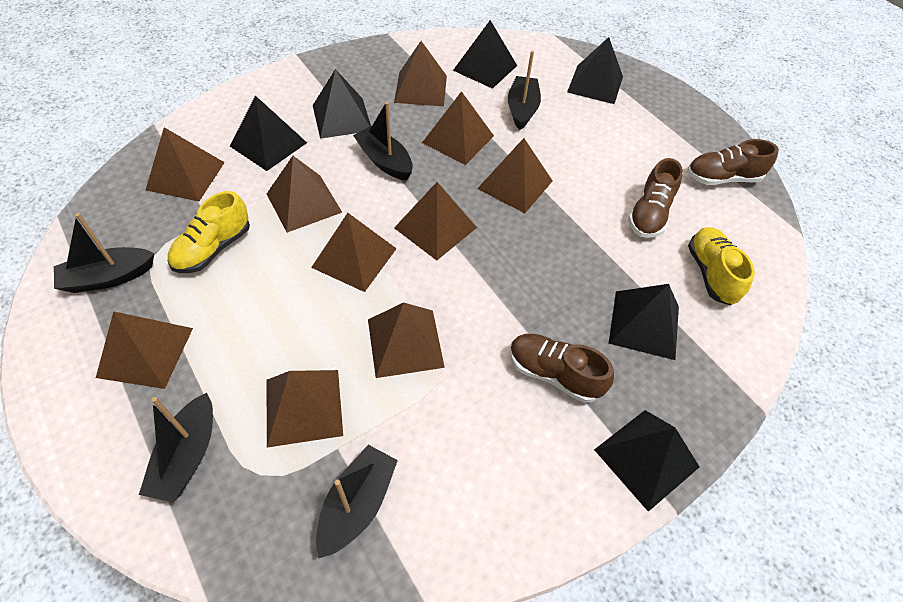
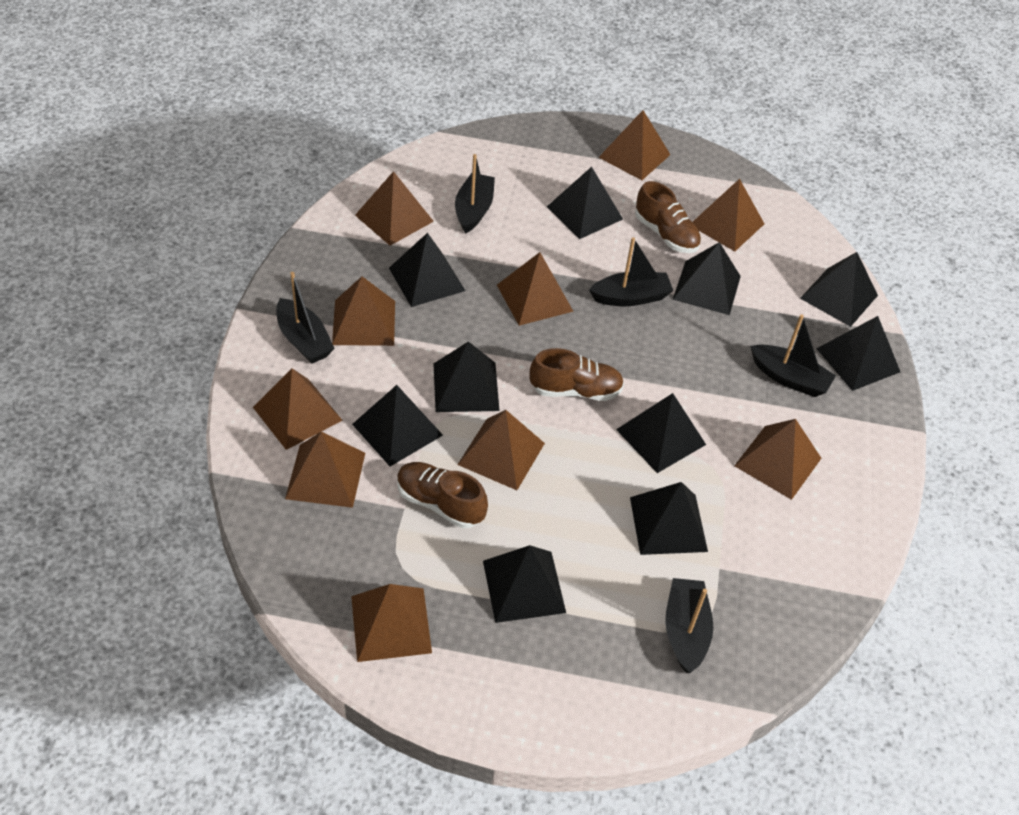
black pyramid: 6 -> 10
yellow shoe: 2 -> 0

